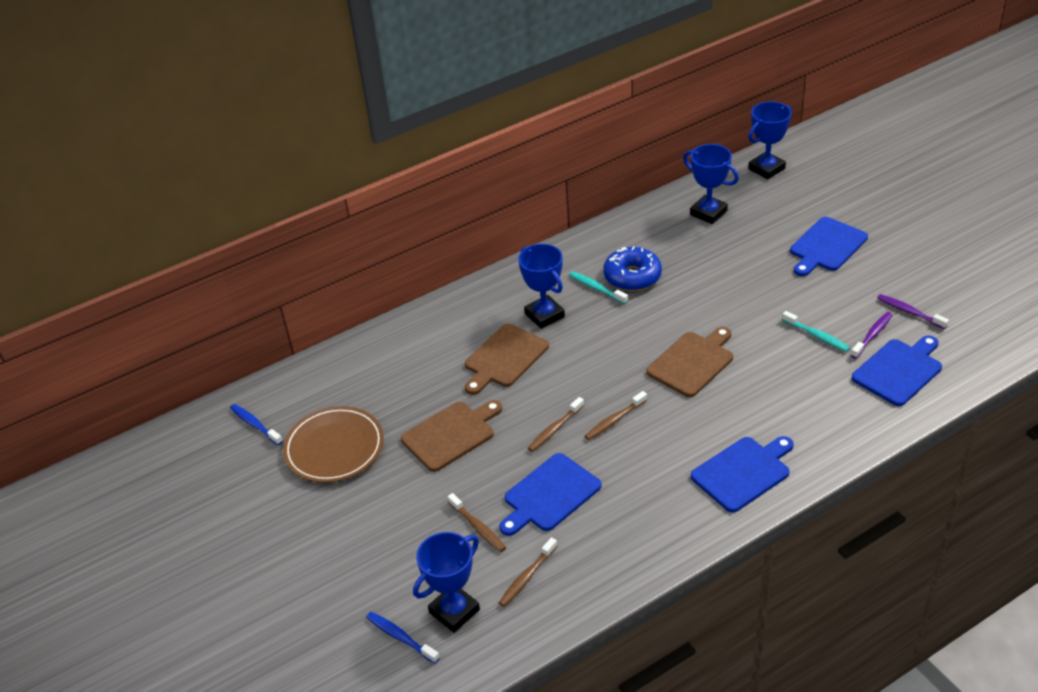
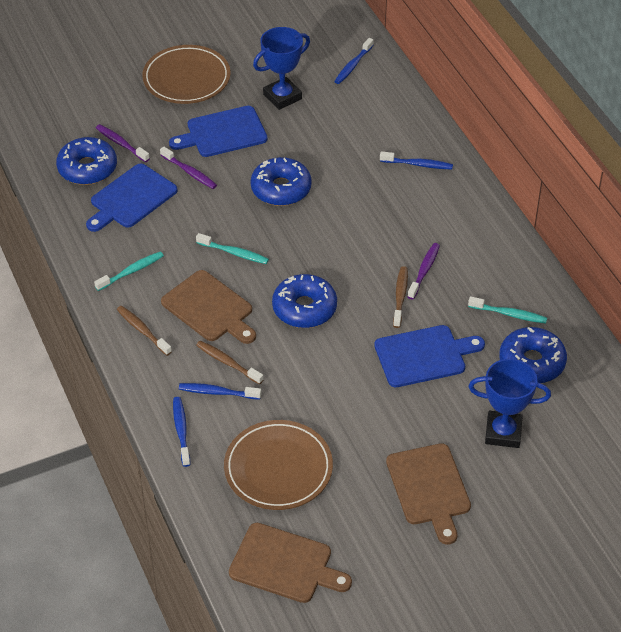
blue cutting board: 4 -> 3
blue donut: 1 -> 4
blue toothbrush: 2 -> 4
blue trophy: 4 -> 2
brown plate: 1 -> 2
brown toothbrush: 4 -> 3
purple toothbrush: 2 -> 3
turquoise toothbrush: 2 -> 3

